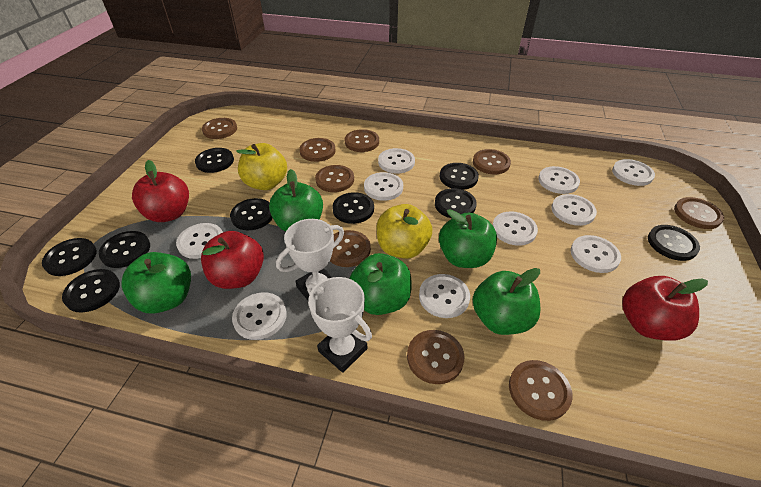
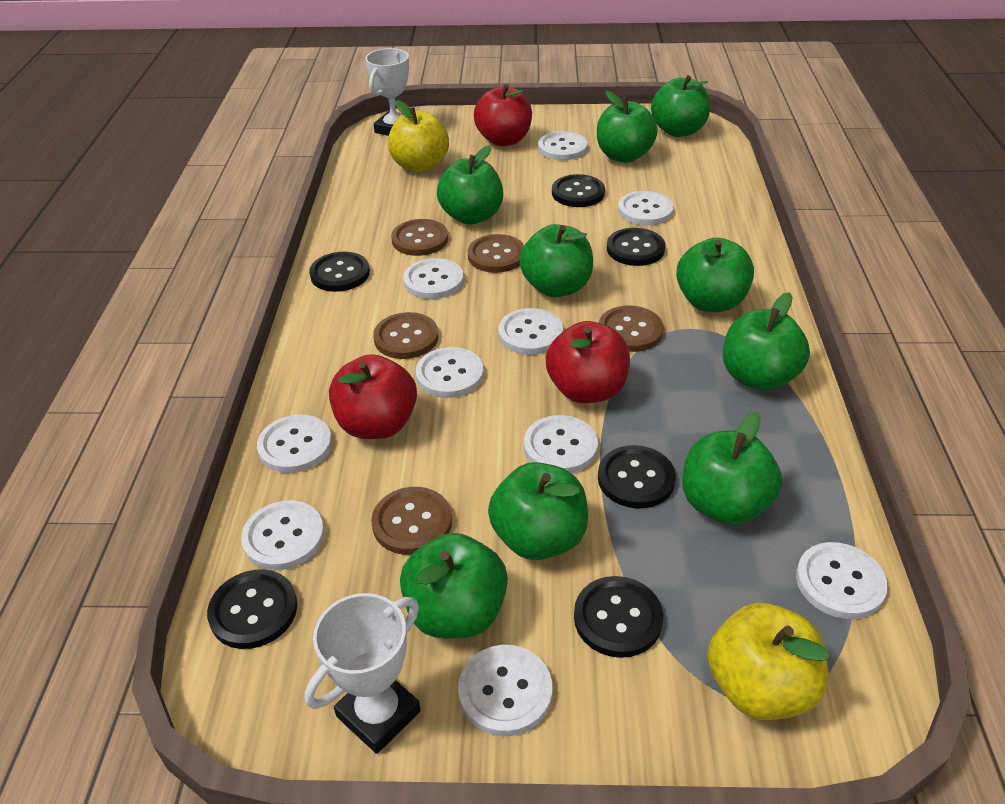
black button: 9 -> 6
brown button: 9 -> 5
green apple: 5 -> 9

